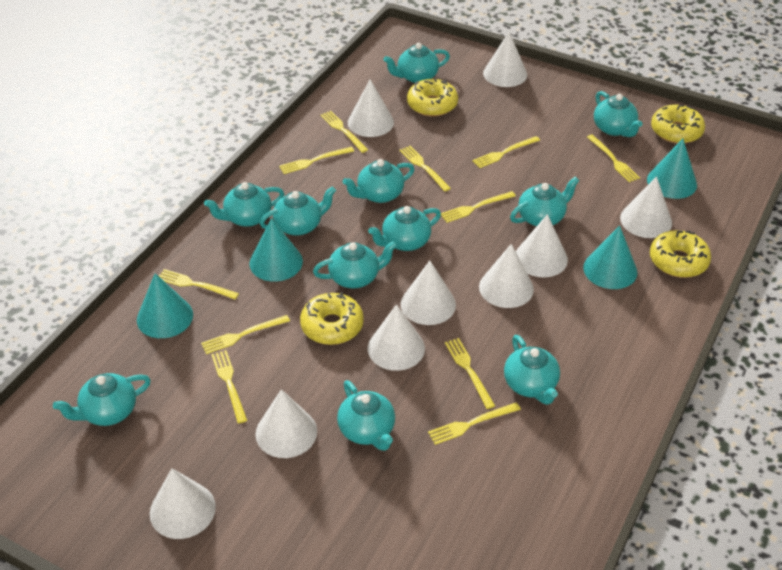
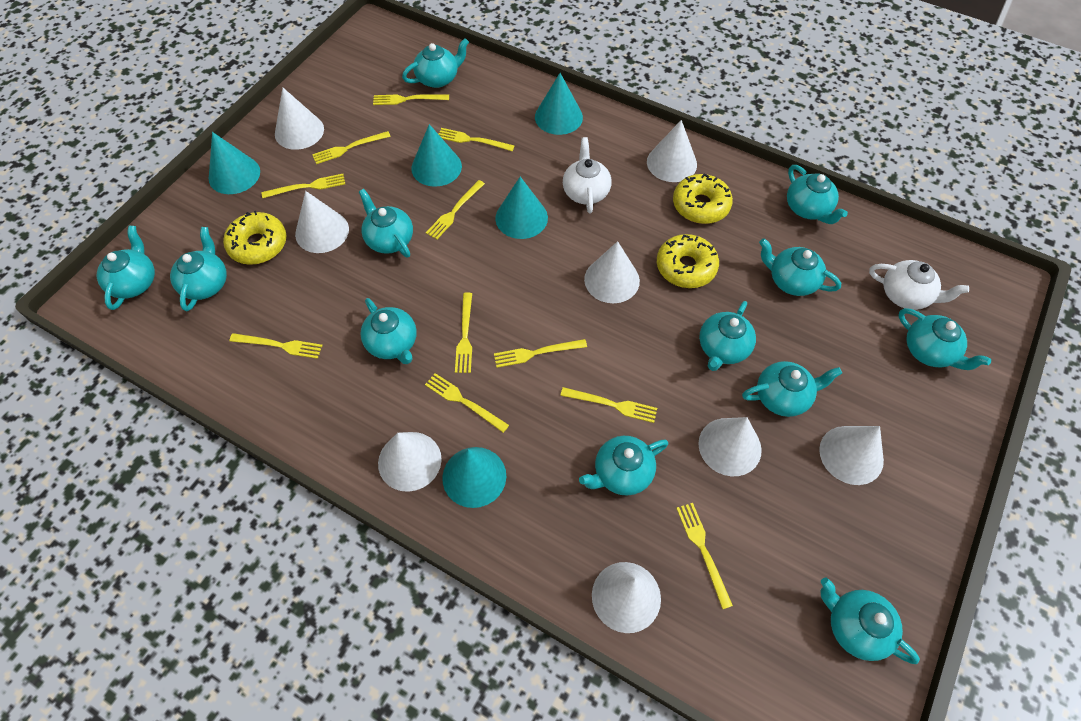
turquoise cone: 4 -> 5
turquoise teapot: 11 -> 12
white cone: 9 -> 8
white teapot: 0 -> 2
yellow donut: 4 -> 3

